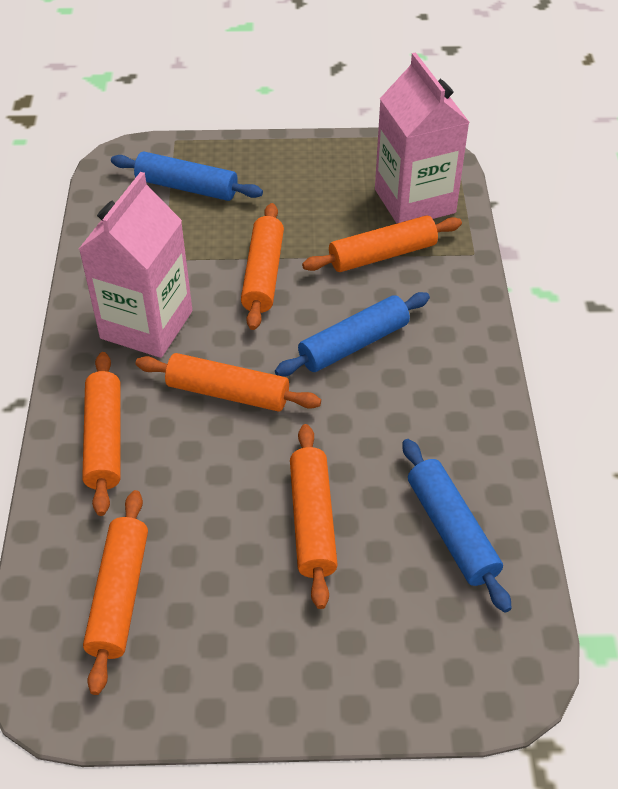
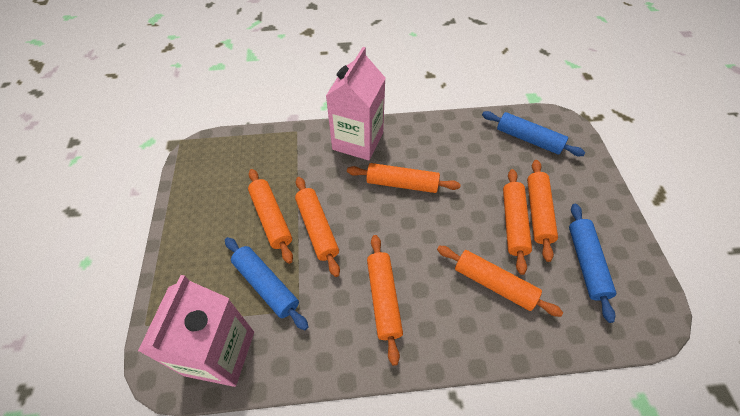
orange rolling pin: 6 -> 7

